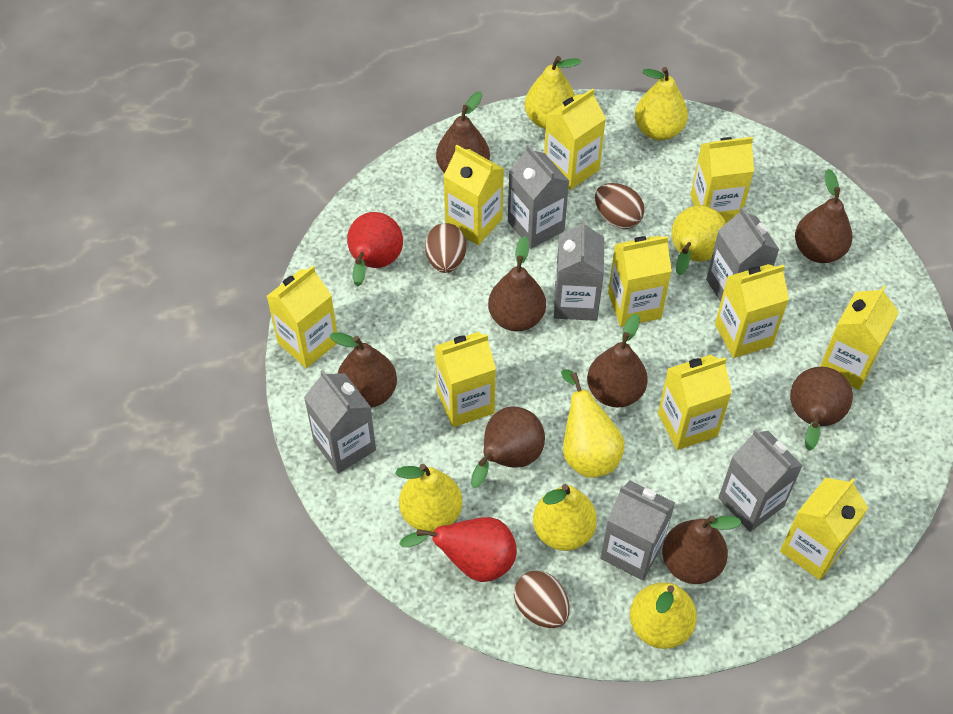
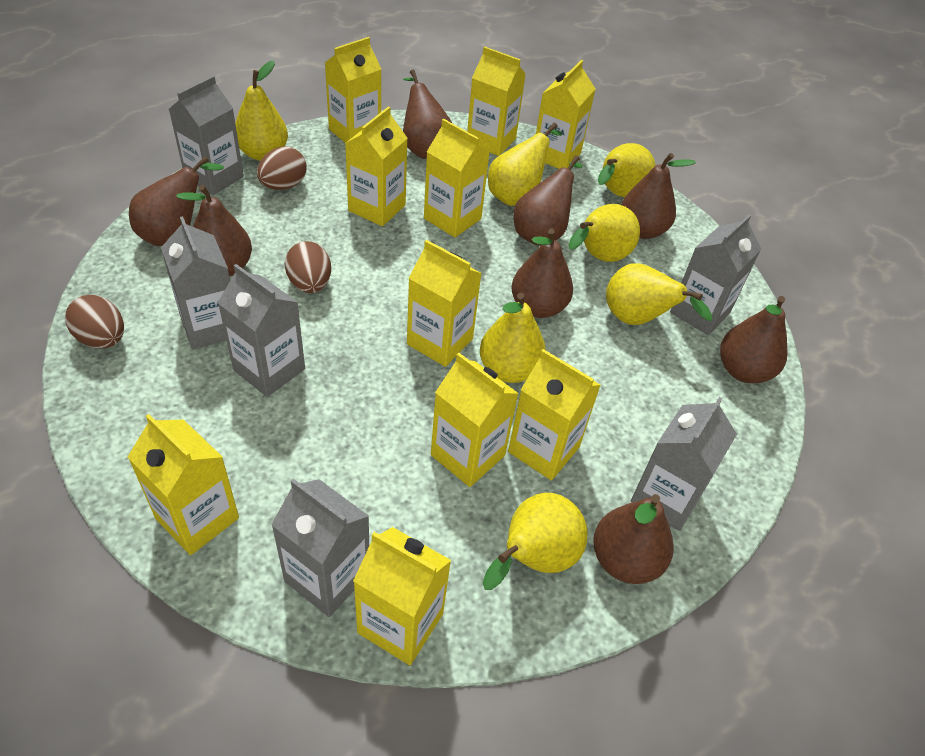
red pear: 2 -> 0

